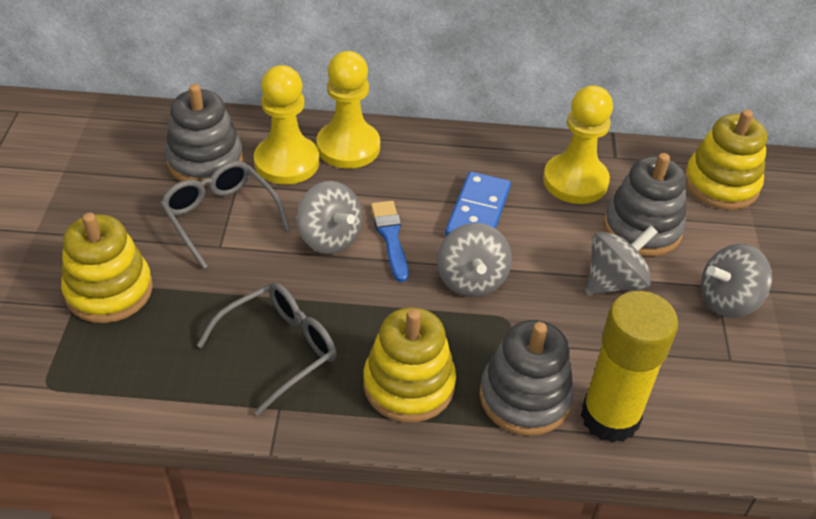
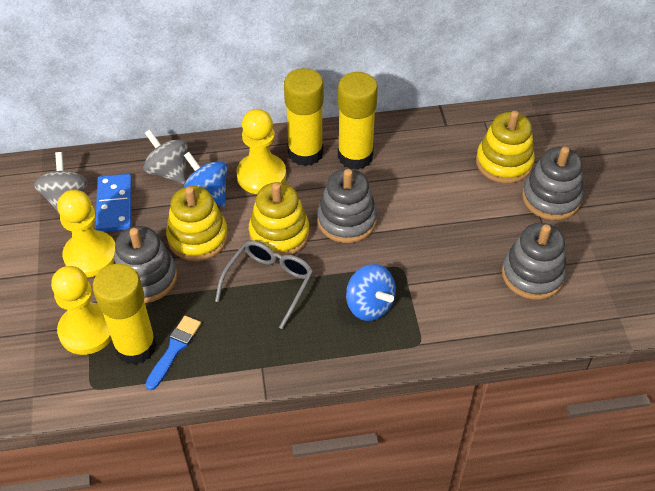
blue spinning top: 0 -> 2
grey glasses: 2 -> 1
grey spinning top: 4 -> 2
grey stacking toy: 3 -> 4
yellow glue stick: 1 -> 3

